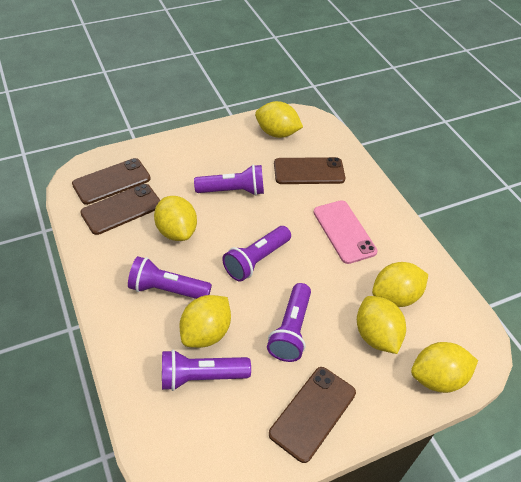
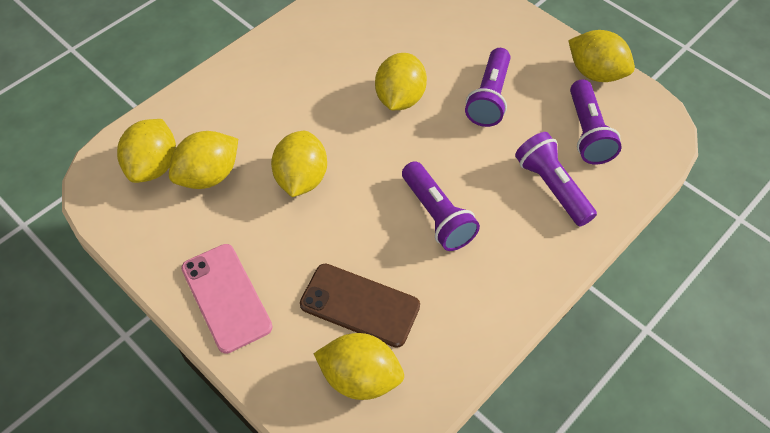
brown phone: 4 -> 1
purple flashlight: 5 -> 4

